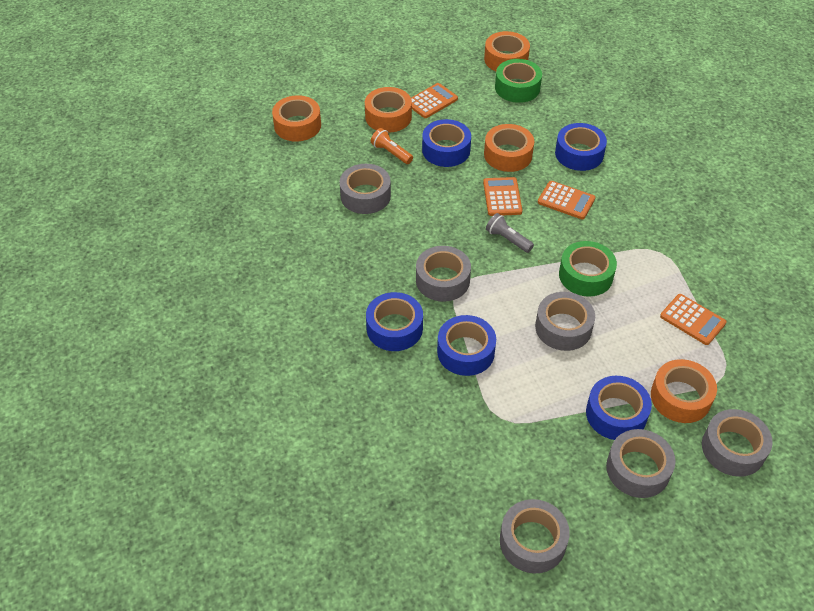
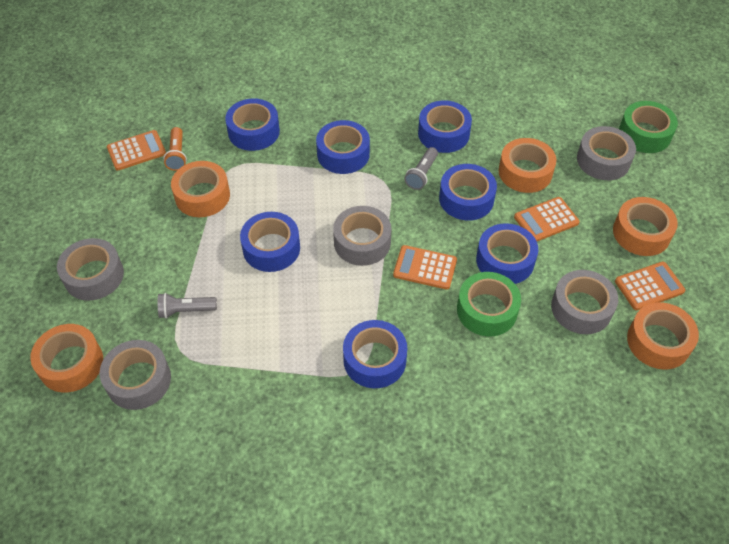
blue tape: 5 -> 7
grey flashlight: 1 -> 2
grey tape: 6 -> 5

